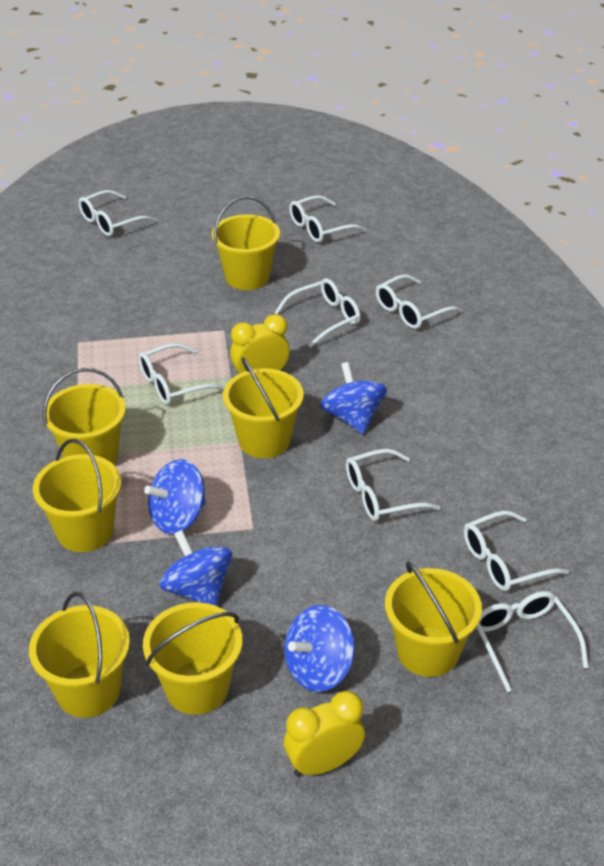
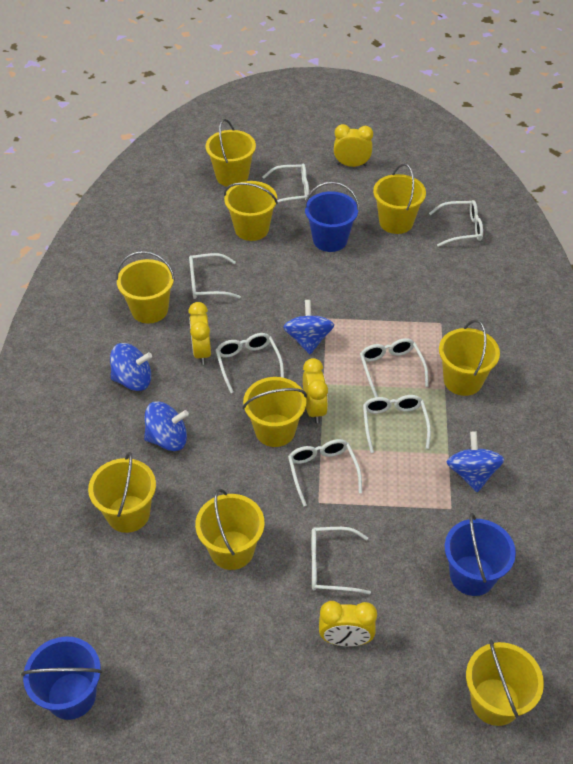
blue bucket: 0 -> 3
yellow bucket: 7 -> 9
yellow clock: 2 -> 4

